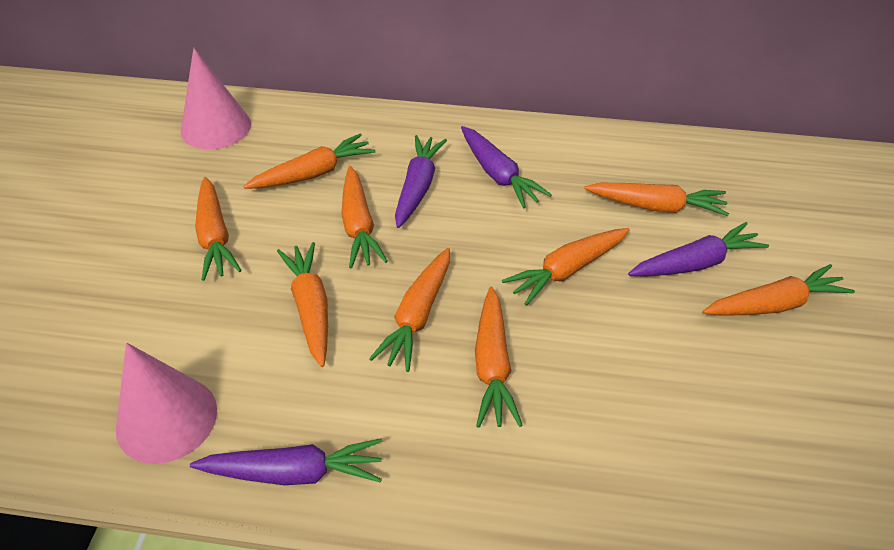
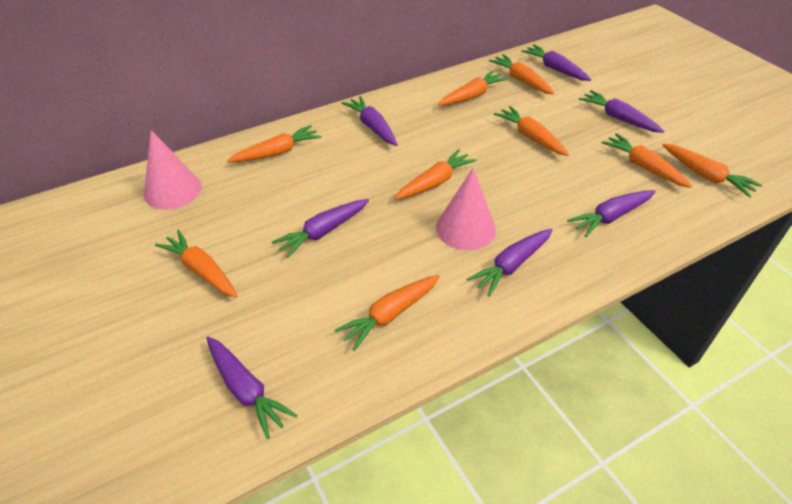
purple carrot: 4 -> 7

